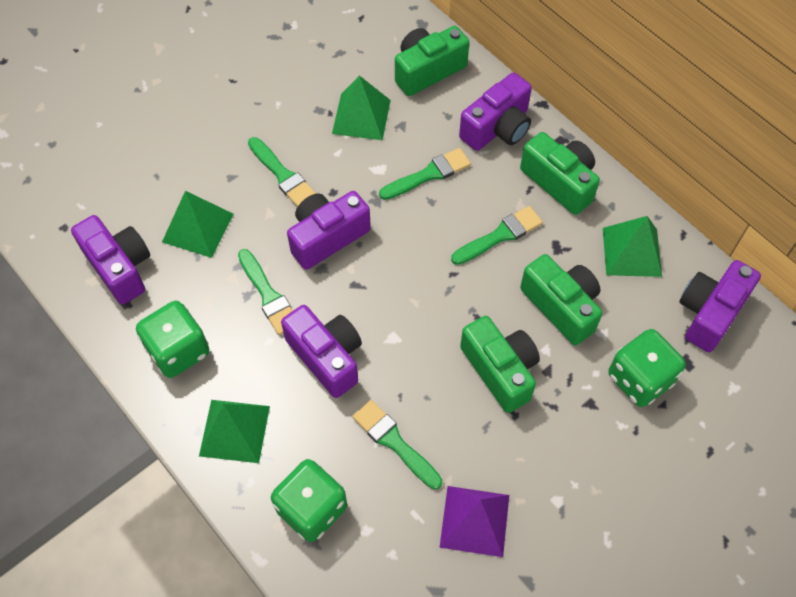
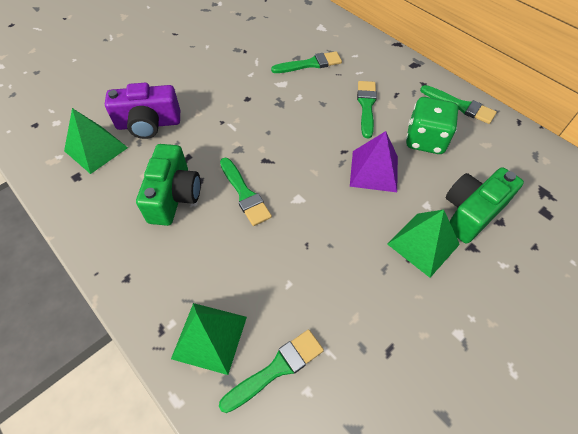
green camera: 4 -> 2
green dice: 3 -> 1
green pyramid: 4 -> 3
purple camera: 5 -> 1

